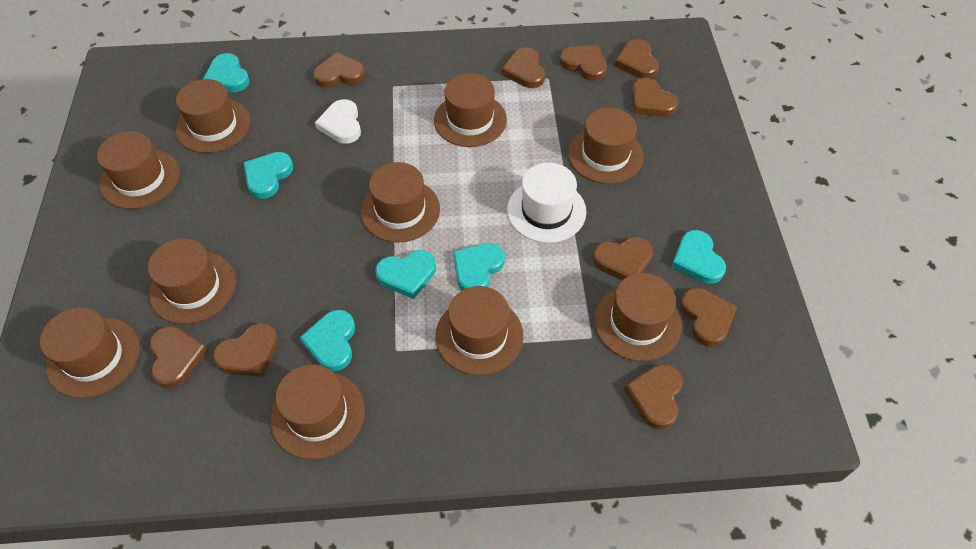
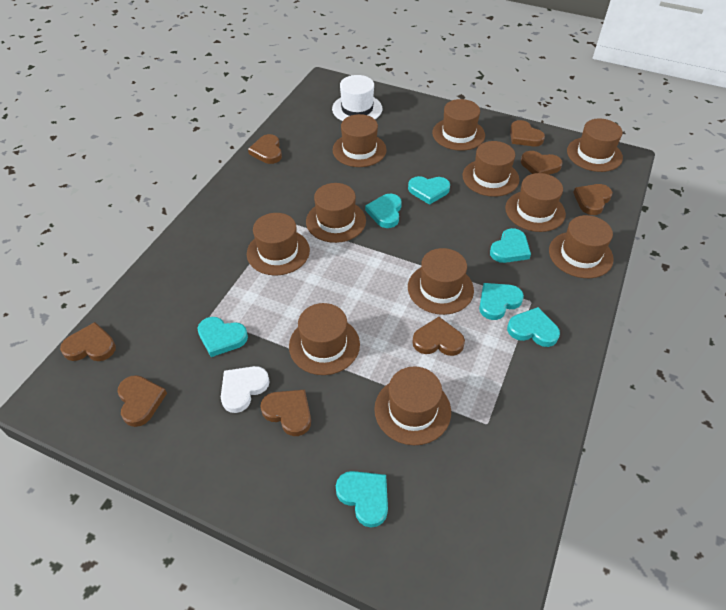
brown hat: 10 -> 11
brown heart: 10 -> 8
turquoise heart: 6 -> 7

